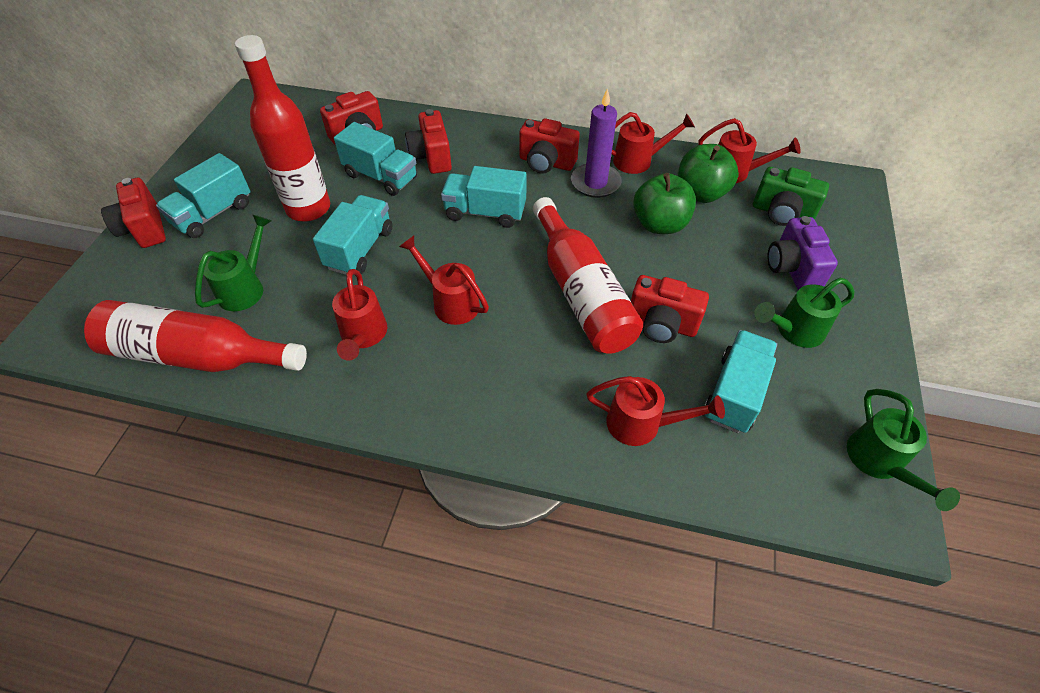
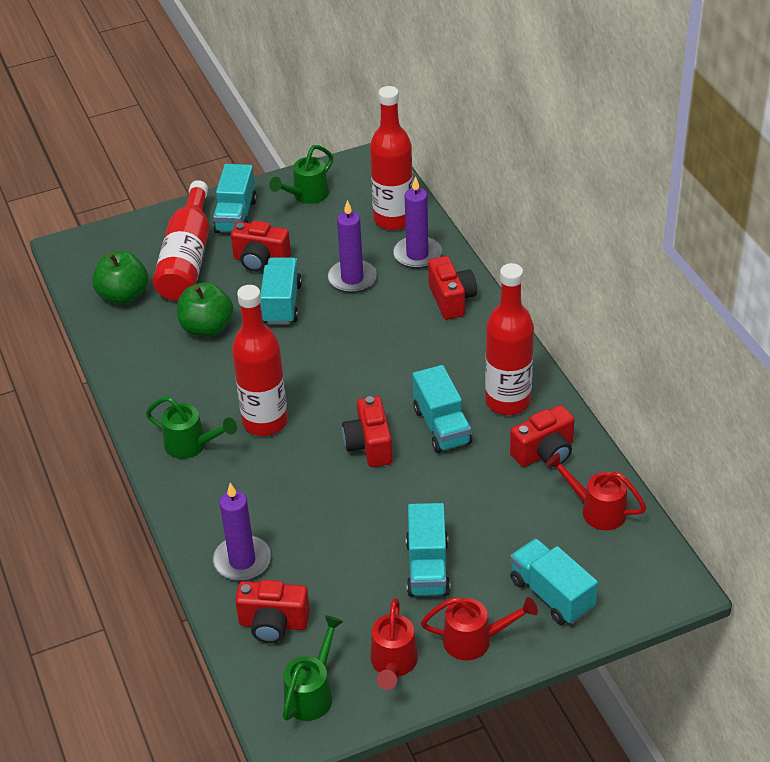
green camera: 1 -> 0
purple camera: 1 -> 0
purple candle: 1 -> 3
red bottle: 3 -> 4
red watering can: 5 -> 3

